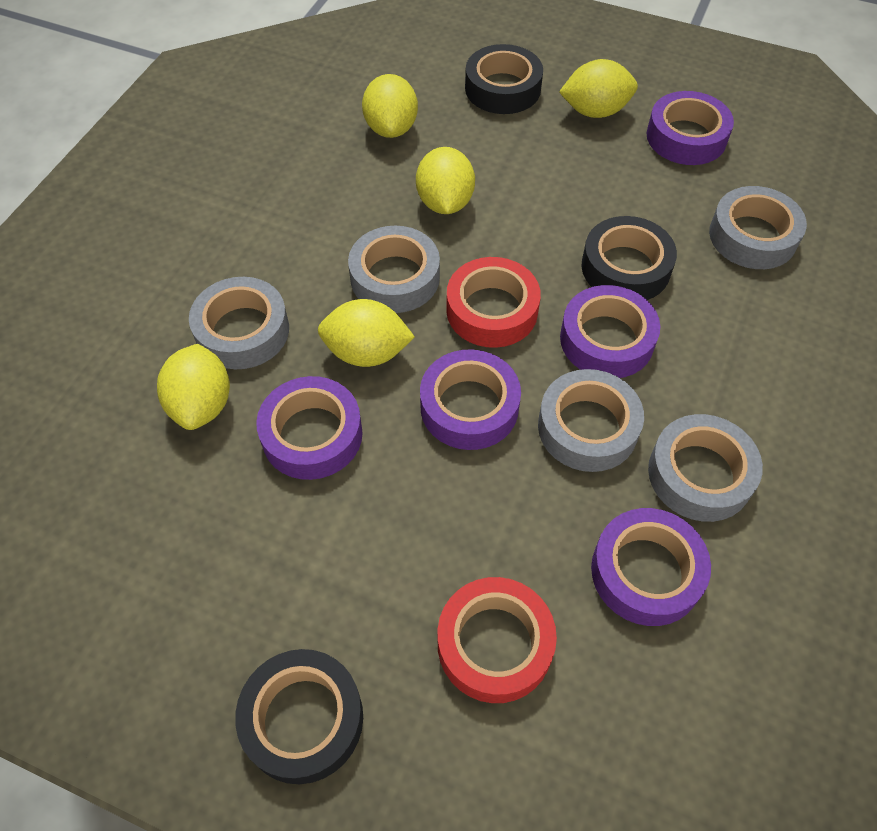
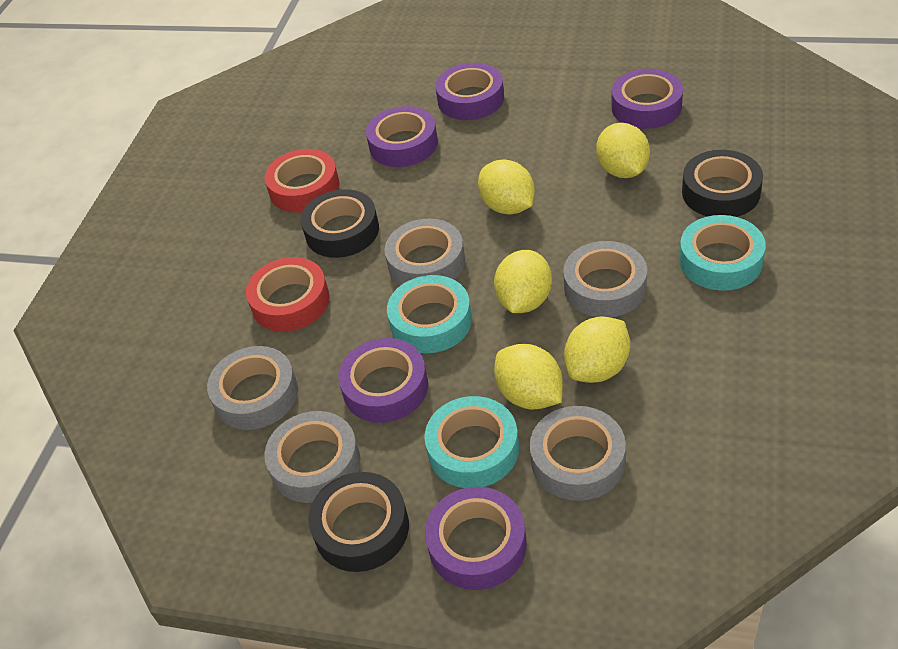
turquoise tape: 0 -> 3

